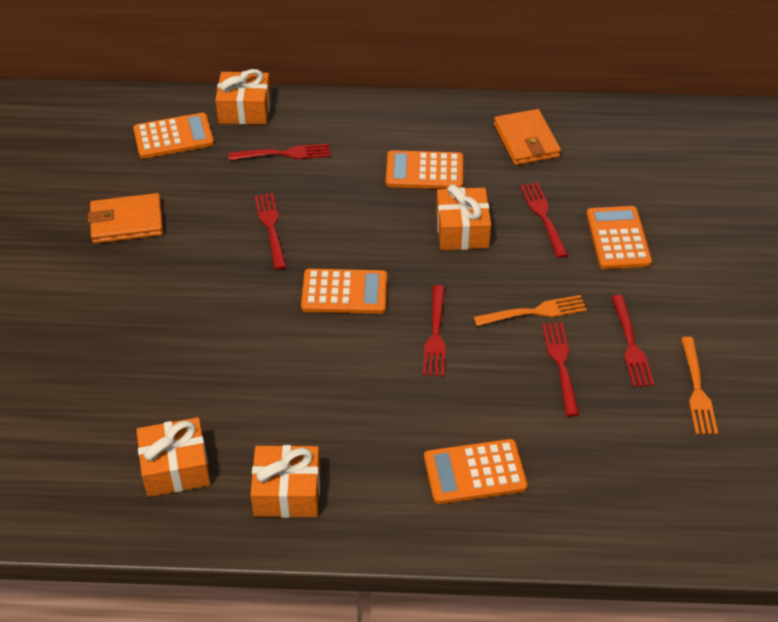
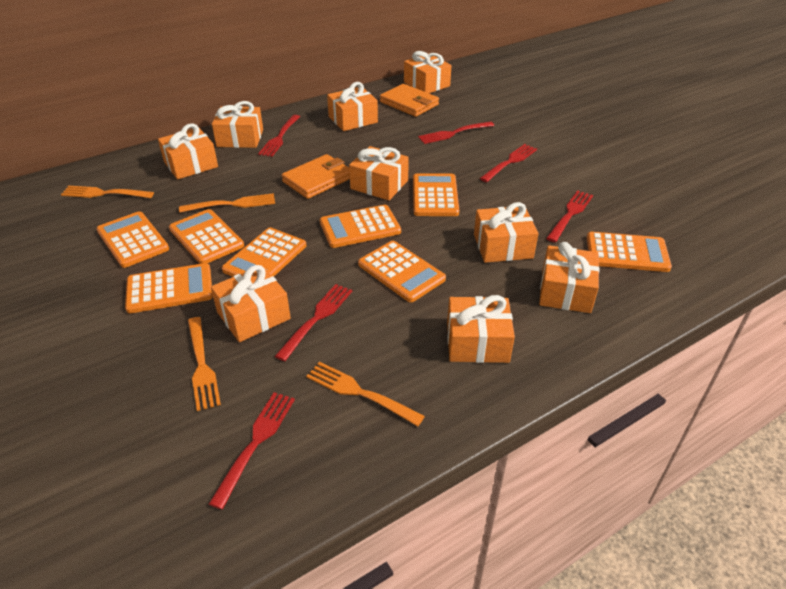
orange calculator: 5 -> 8
orange fork: 2 -> 4
orange gift: 4 -> 9

